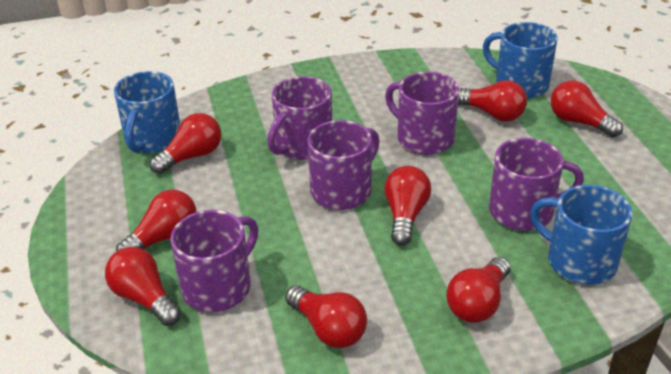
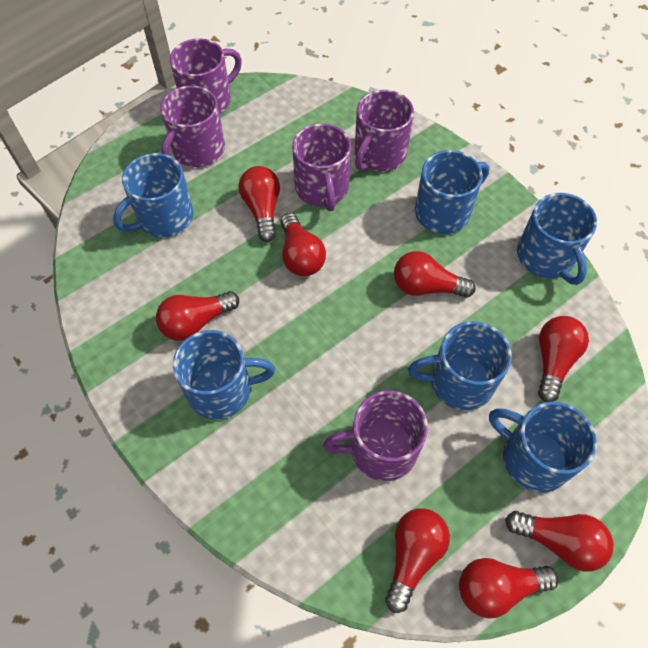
blue mug: 3 -> 6

